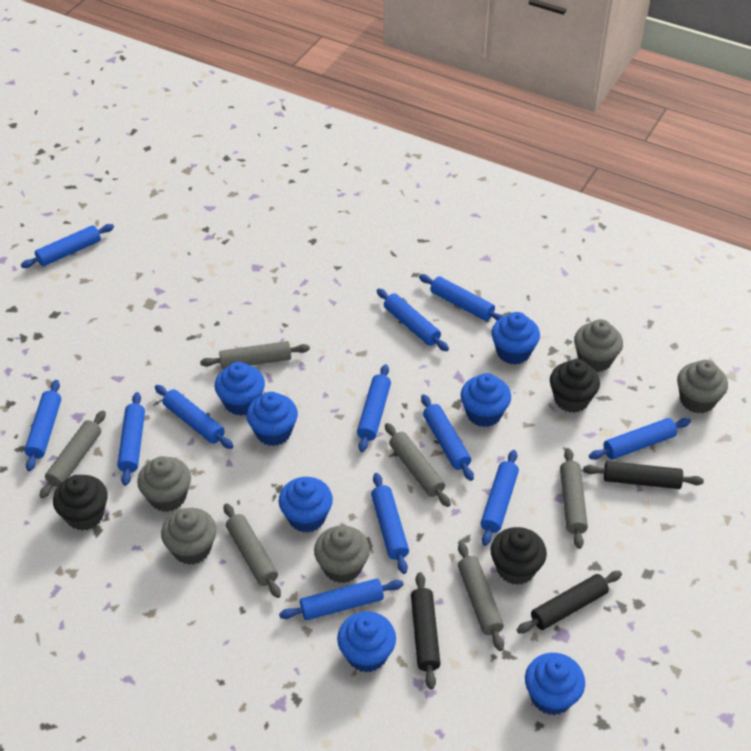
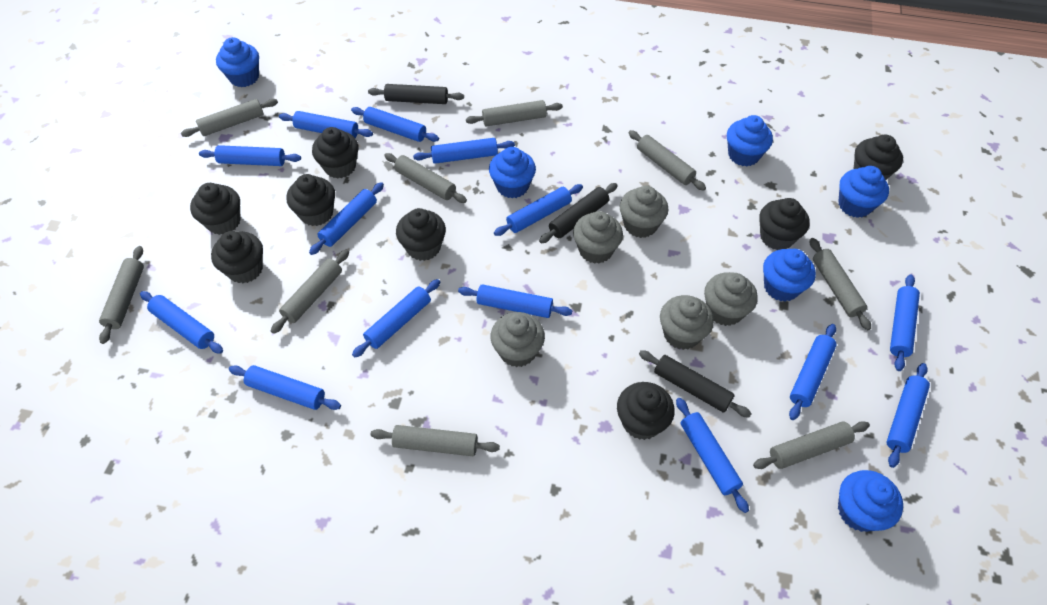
black cupcake: 3 -> 8
blue cupcake: 7 -> 6
blue rolling pin: 12 -> 14
grey rolling pin: 6 -> 9

